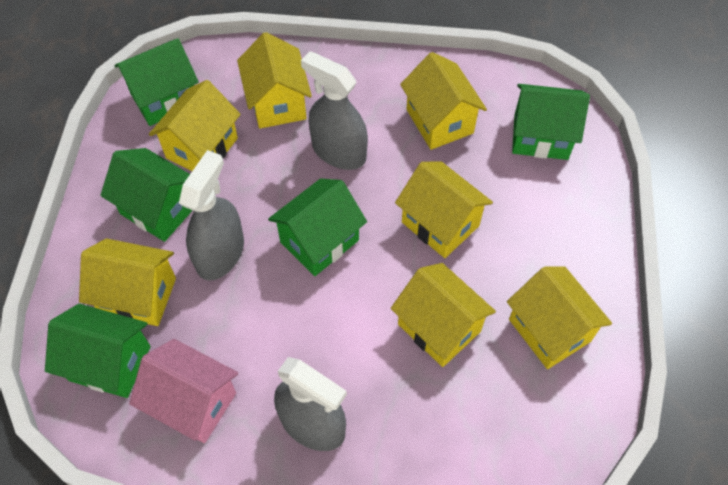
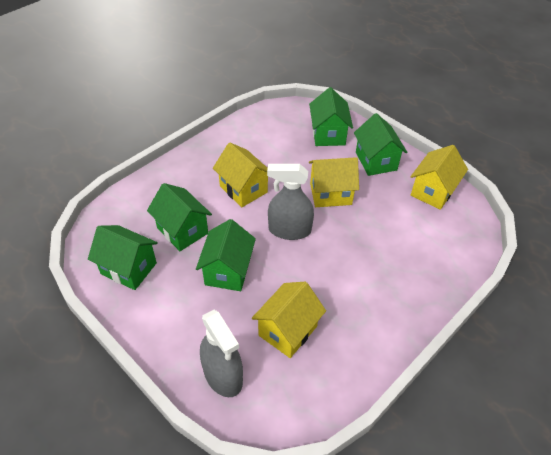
grey spray bottle: 3 -> 2
pink house: 1 -> 0
yellow house: 7 -> 4

